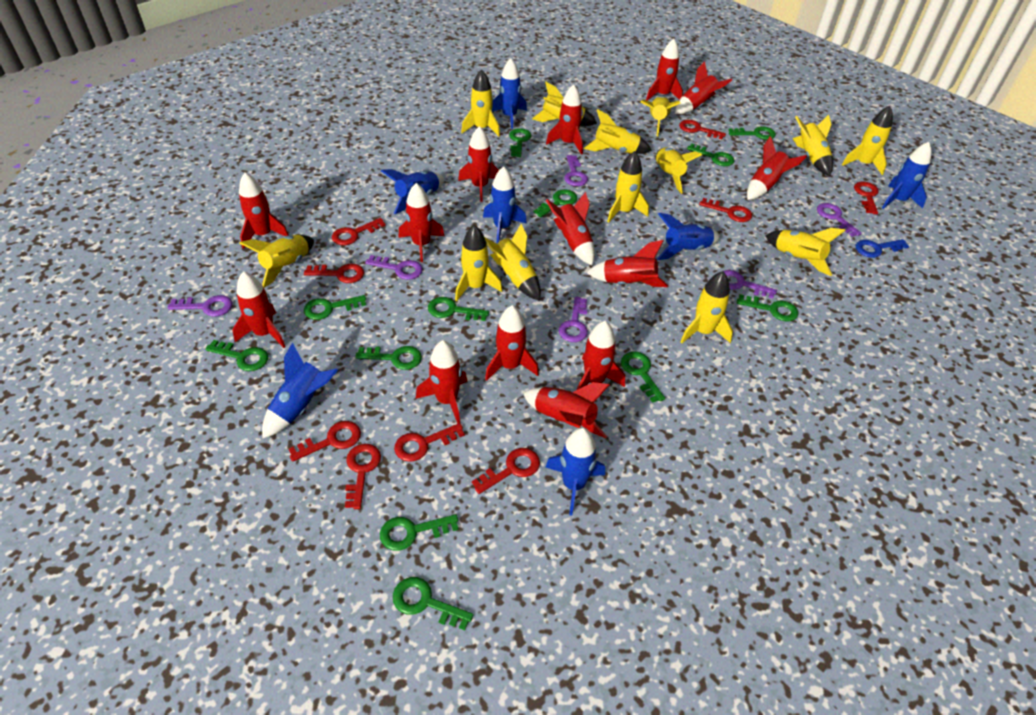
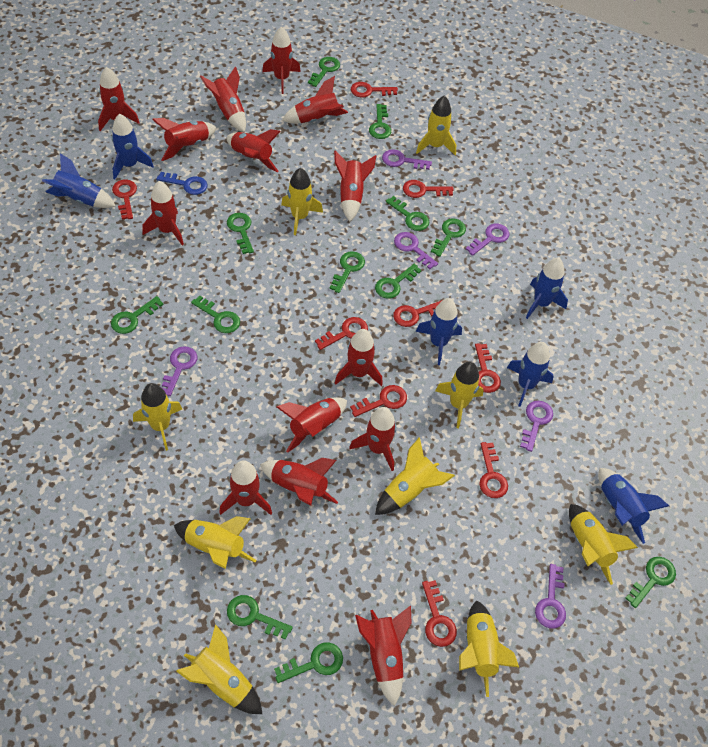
blue rocket: 7 -> 6
yellow rocket: 13 -> 9

